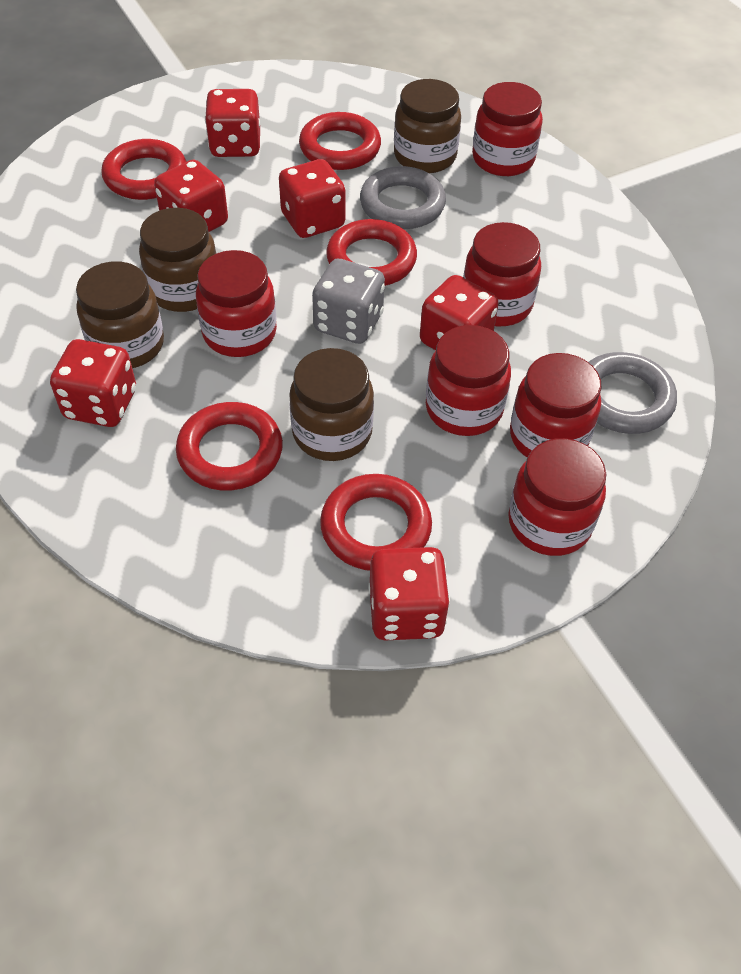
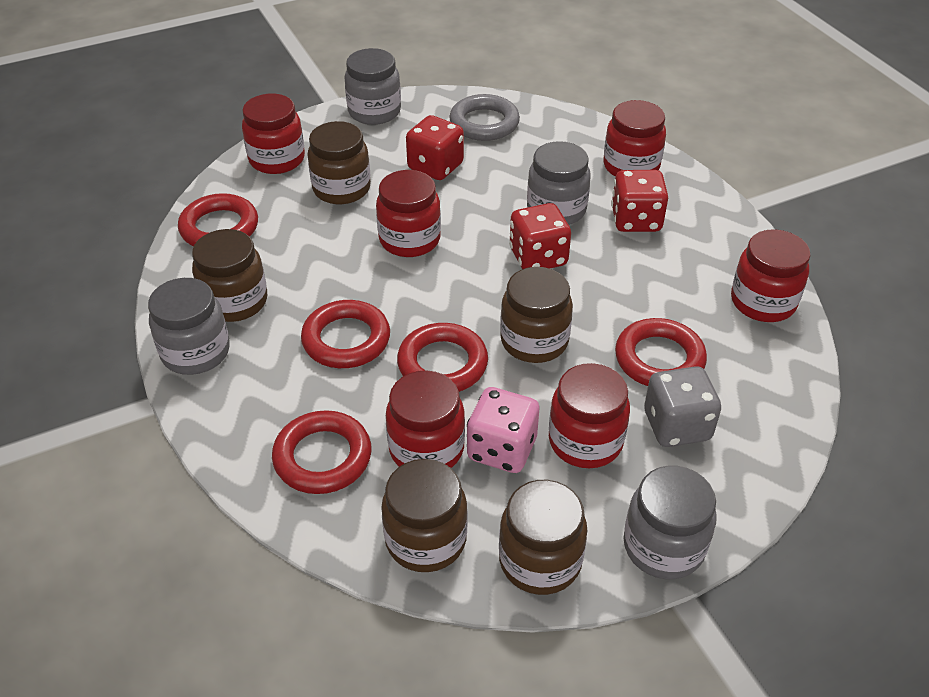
brown jar: 4 -> 5
grey jar: 0 -> 4
grey ring: 2 -> 1
pink dice: 0 -> 1
red dice: 6 -> 3

